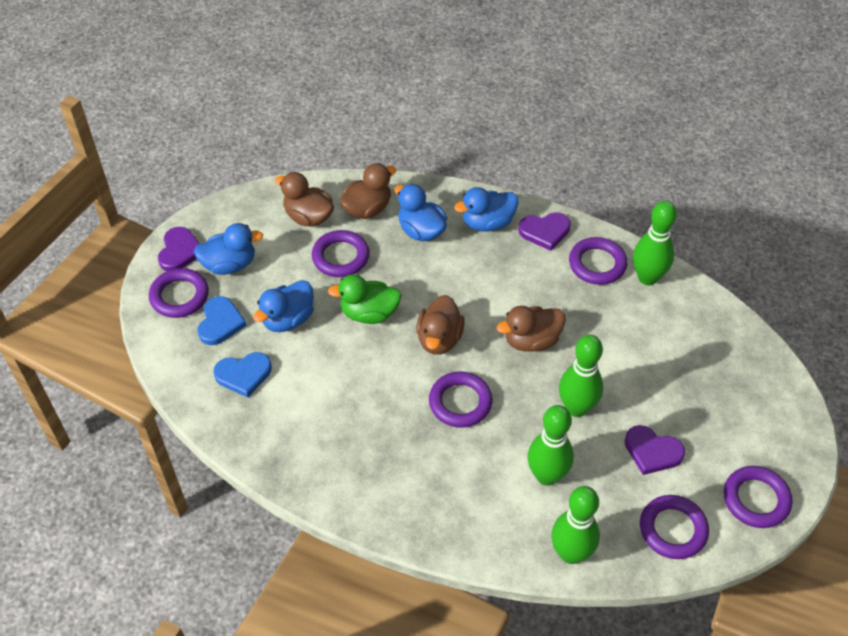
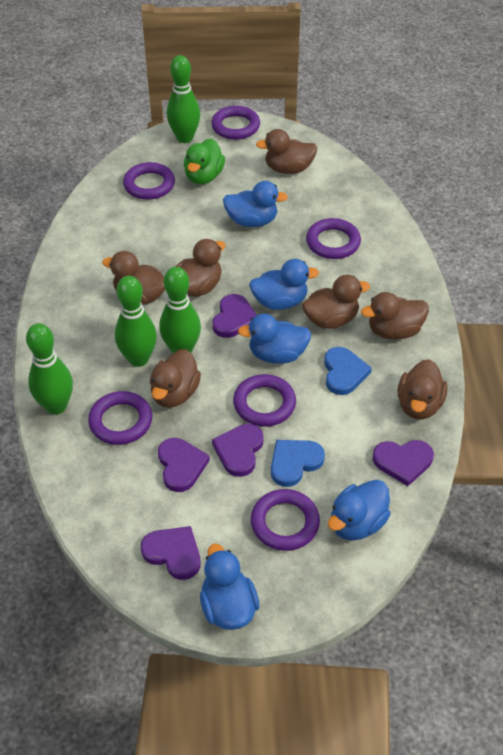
blue duck: 4 -> 5
brown duck: 4 -> 7
purple heart: 3 -> 5

